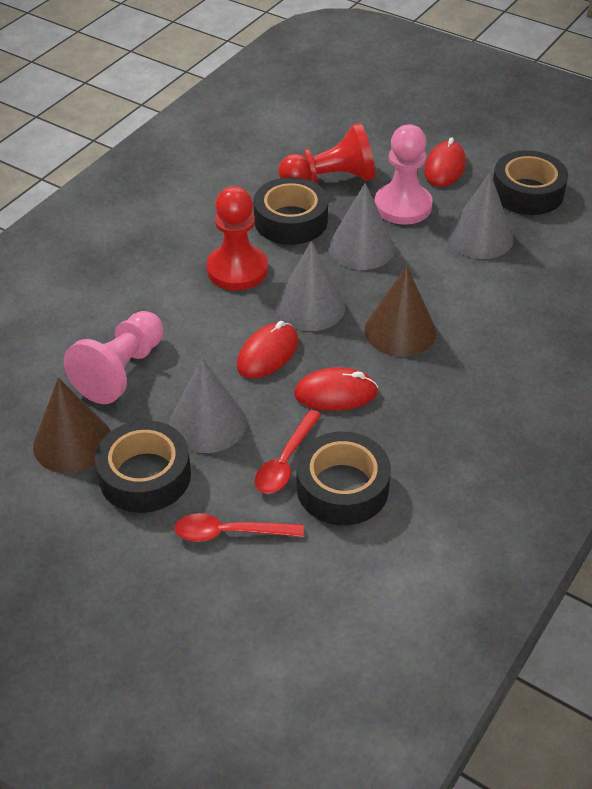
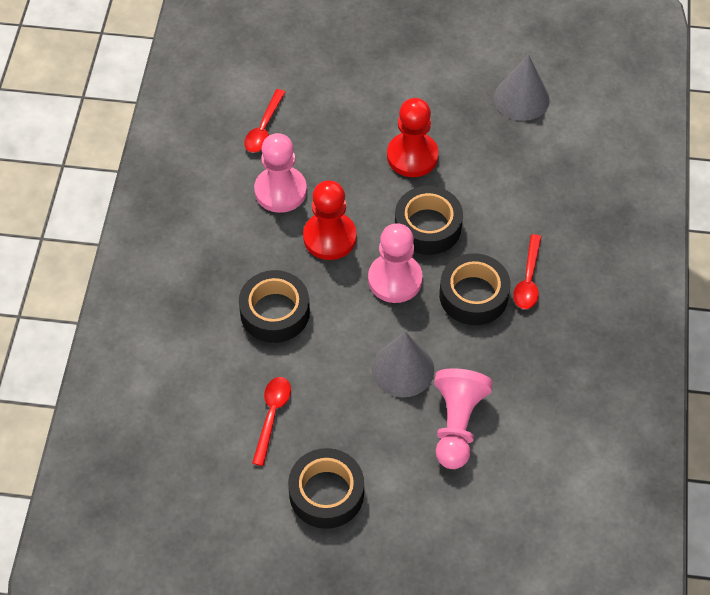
brown cone: 2 -> 0
grey cone: 4 -> 2
pink pawn: 2 -> 3
red mouse: 3 -> 0
red spoon: 2 -> 3

